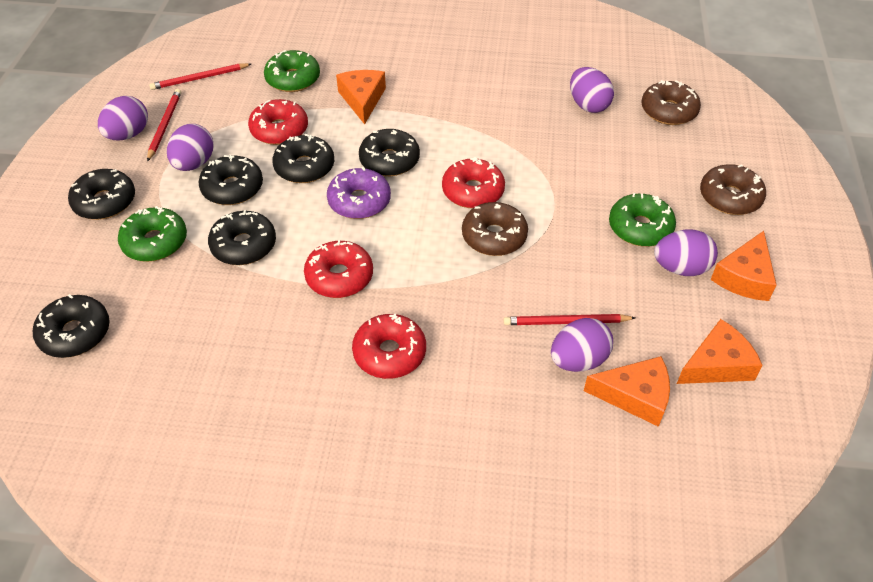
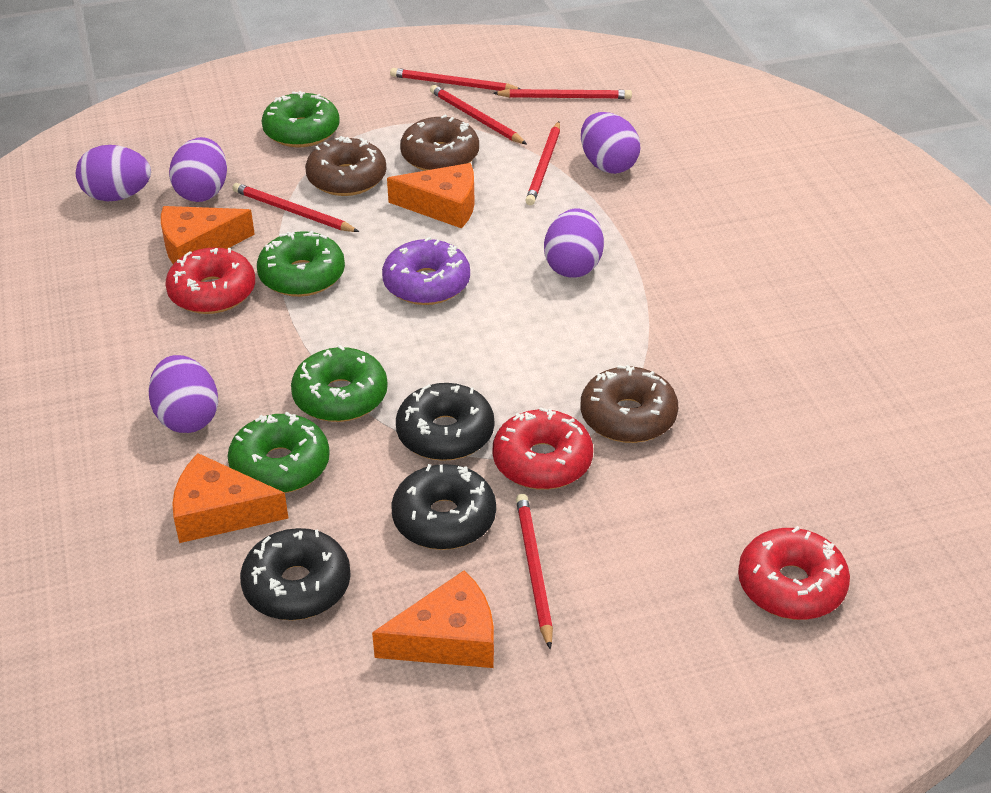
black donut: 6 -> 3
green donut: 3 -> 4
red donut: 4 -> 3
red pencil: 3 -> 6

